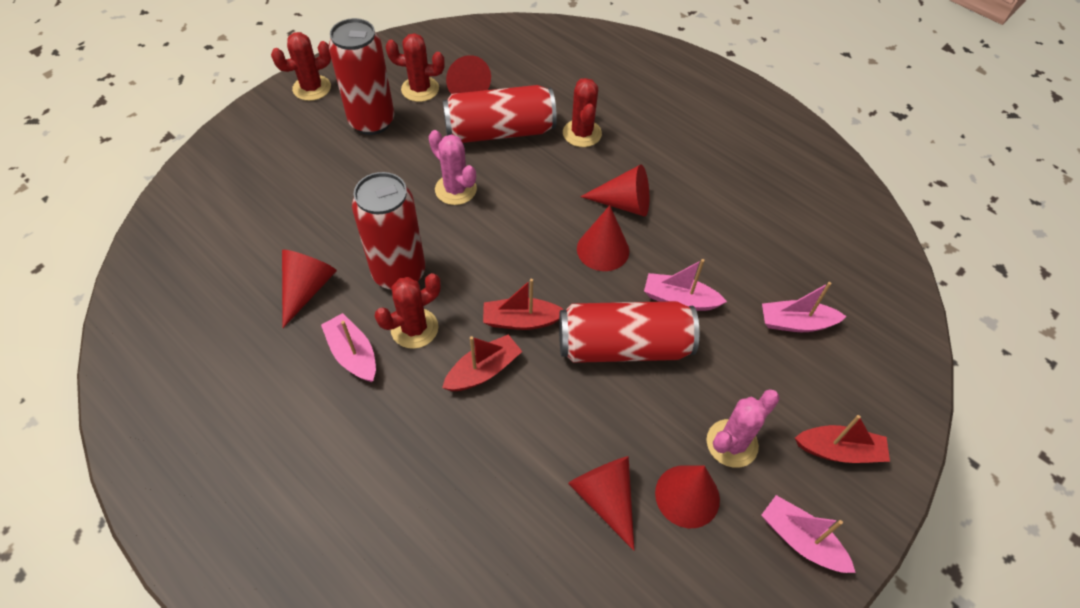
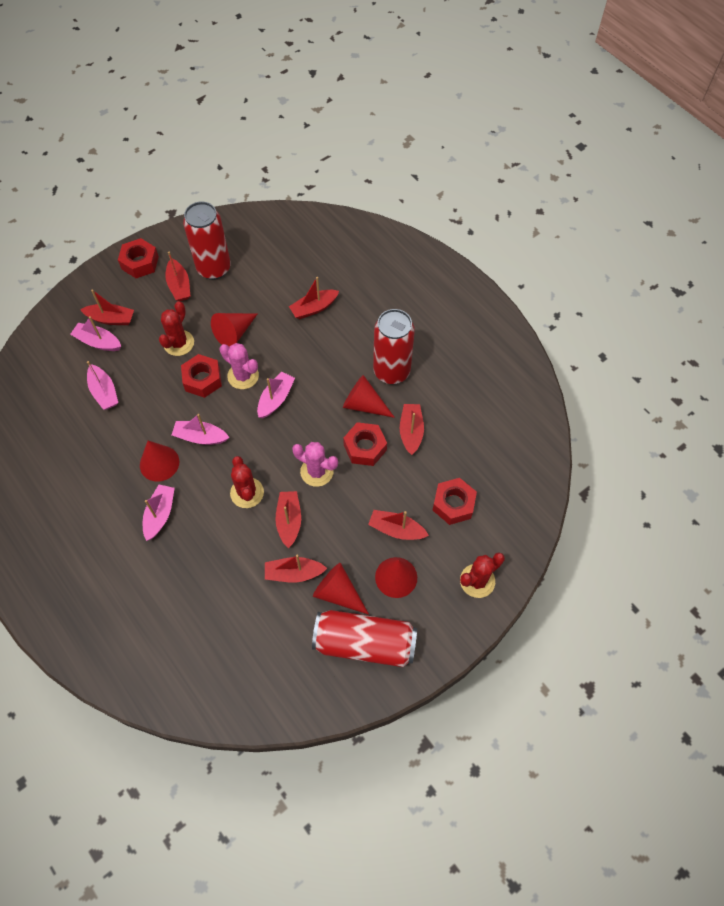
pink boat: 4 -> 5
red boat: 3 -> 7
red cactus: 4 -> 3
red can: 4 -> 3
red cone: 6 -> 5
red nut: 0 -> 4

